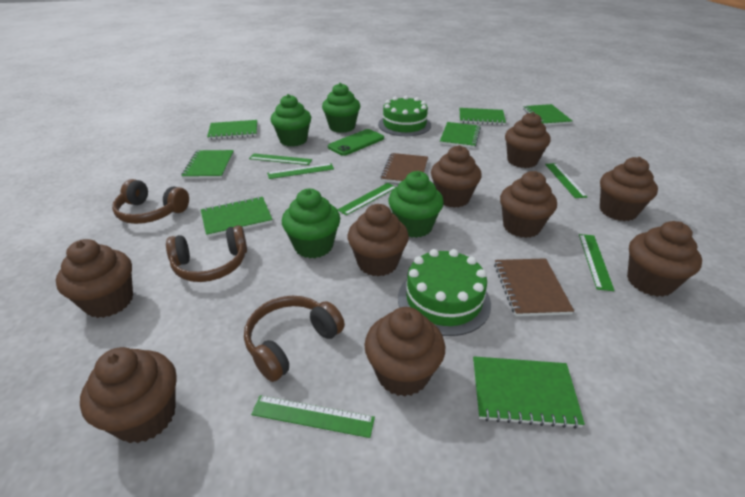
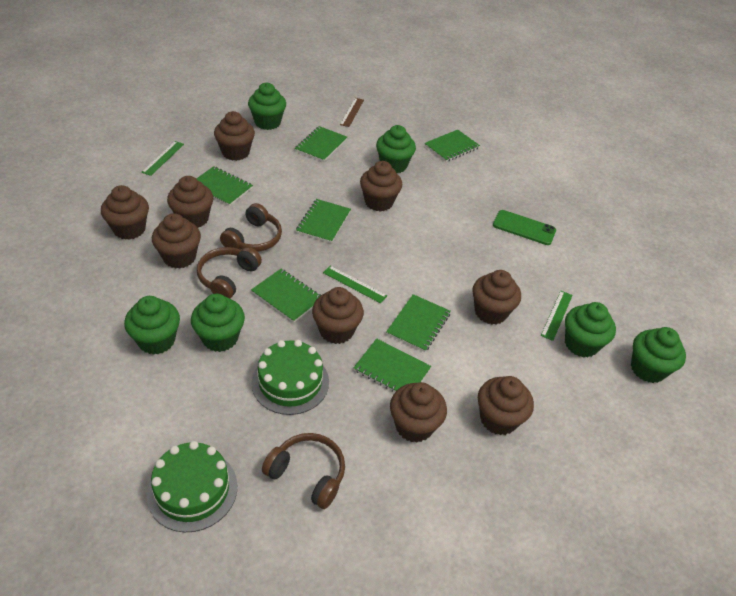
brown notebook: 2 -> 0
brown ruler: 0 -> 1
green cupcake: 4 -> 6
green ruler: 6 -> 3

